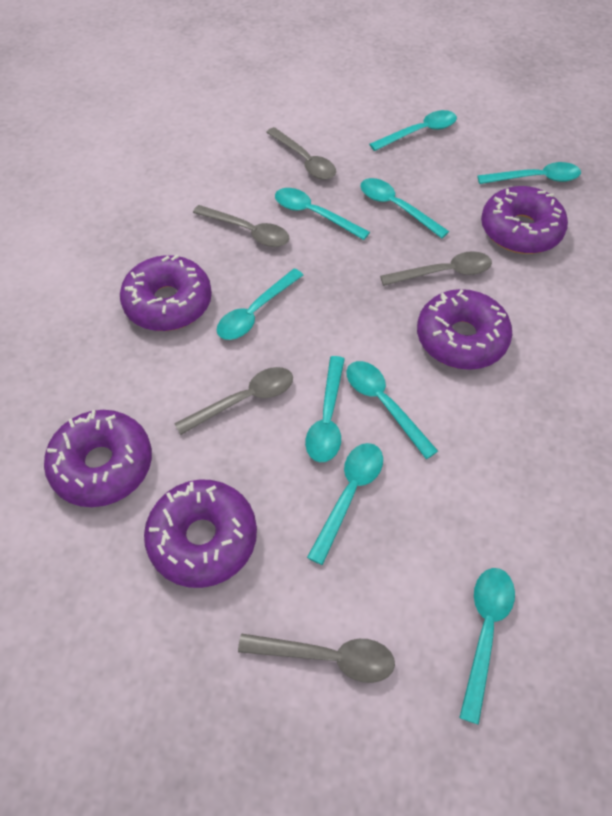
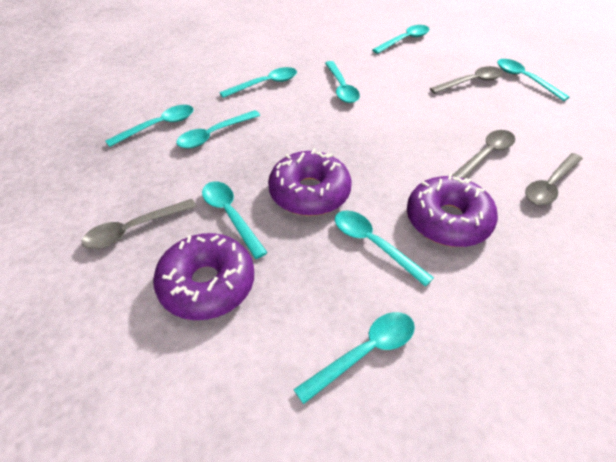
grey spoon: 5 -> 4
purple donut: 5 -> 3

